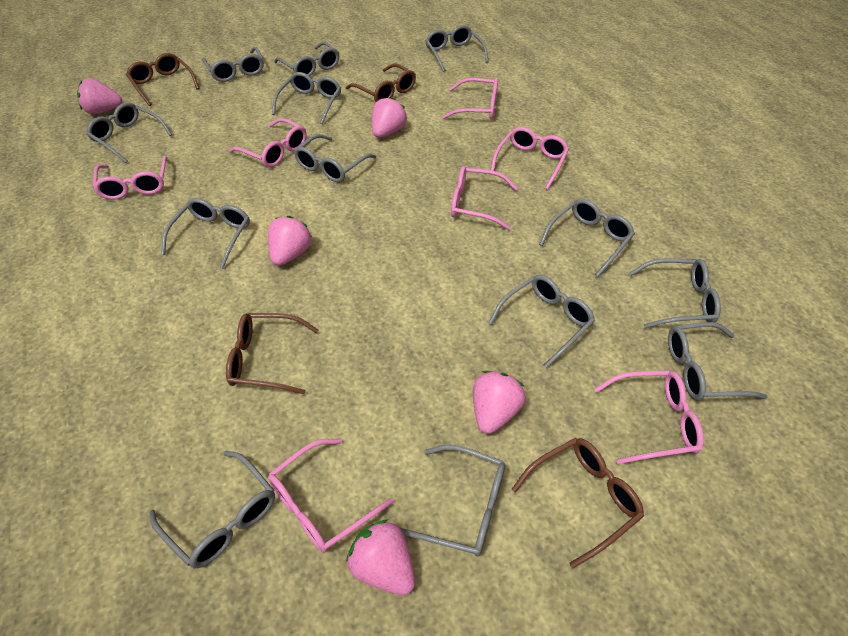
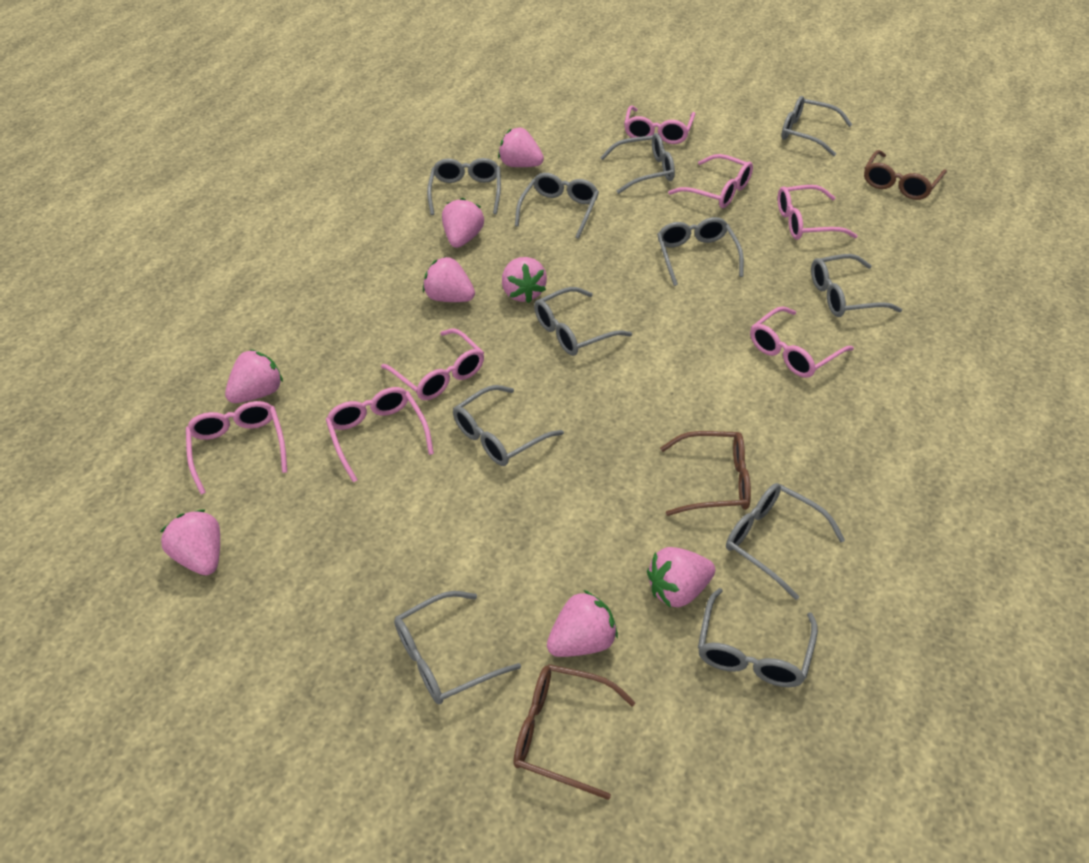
brown glasses: 4 -> 3
grey glasses: 13 -> 11
pink strawberry: 5 -> 8

